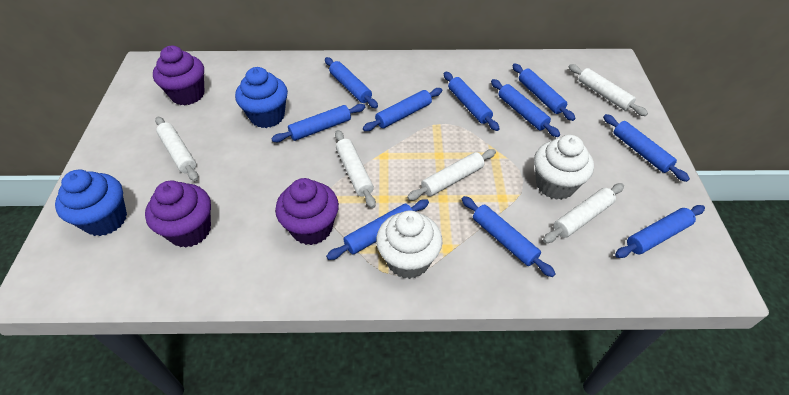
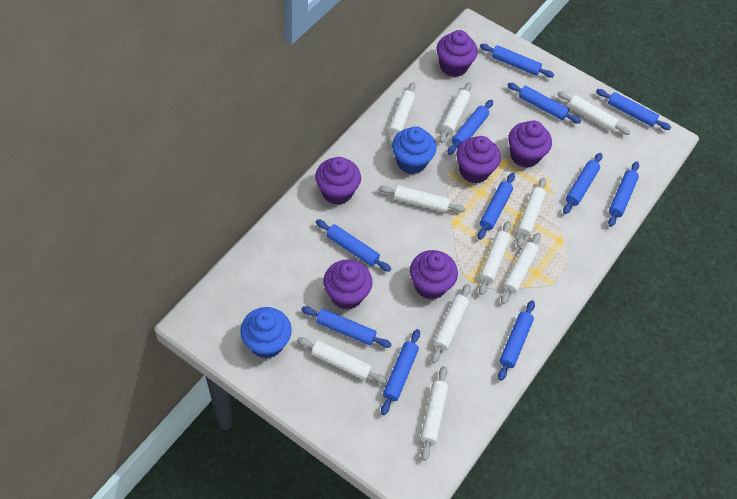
blue rolling pin: 10 -> 11
purple cupcake: 3 -> 6
white cupcake: 2 -> 0
white rolling pin: 5 -> 10

